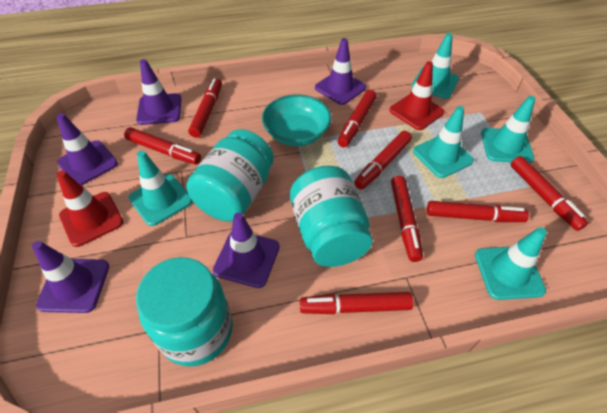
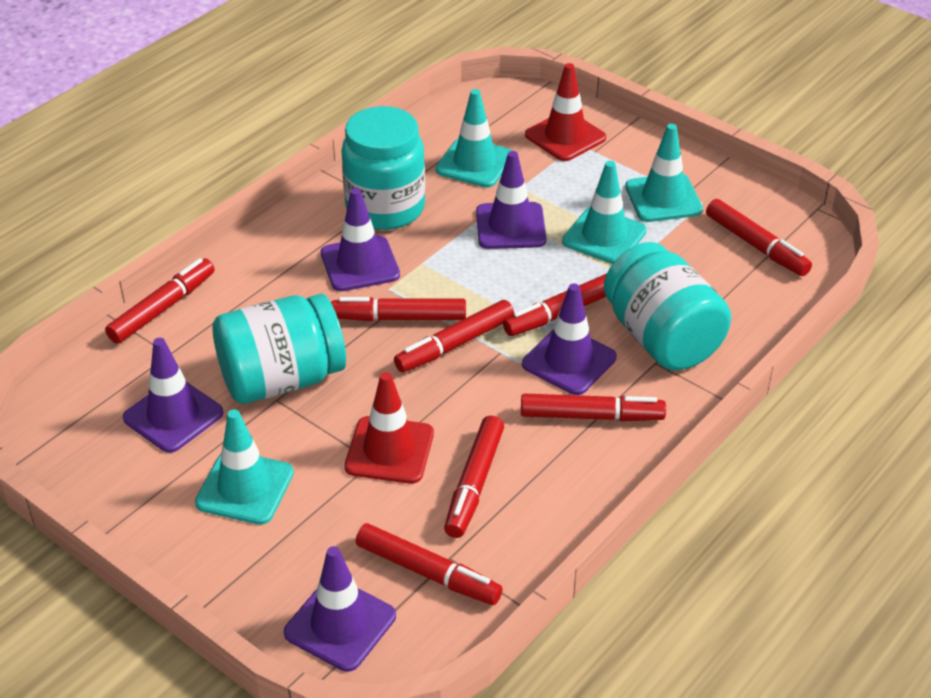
turquoise bowl: 1 -> 0
turquoise traffic cone: 5 -> 4

